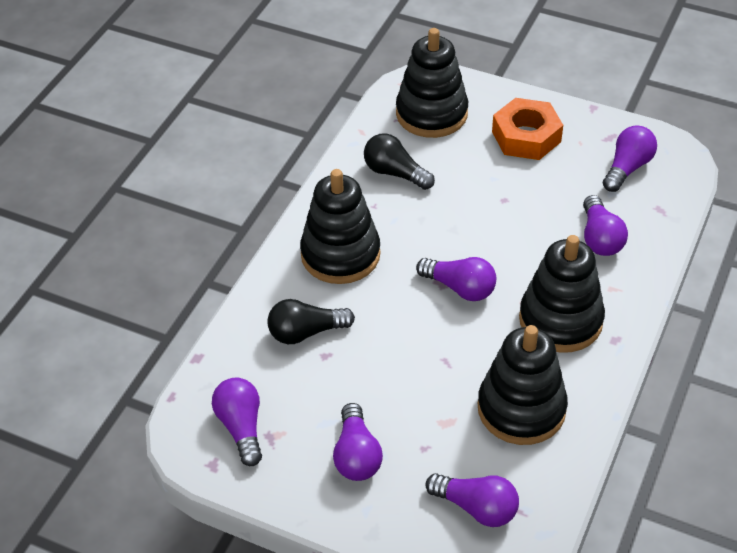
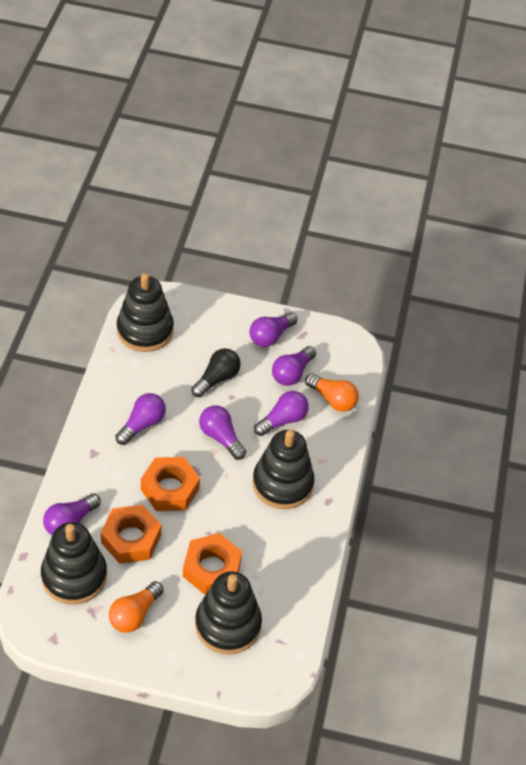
black light bulb: 2 -> 1
orange light bulb: 0 -> 2
orange nut: 1 -> 3

